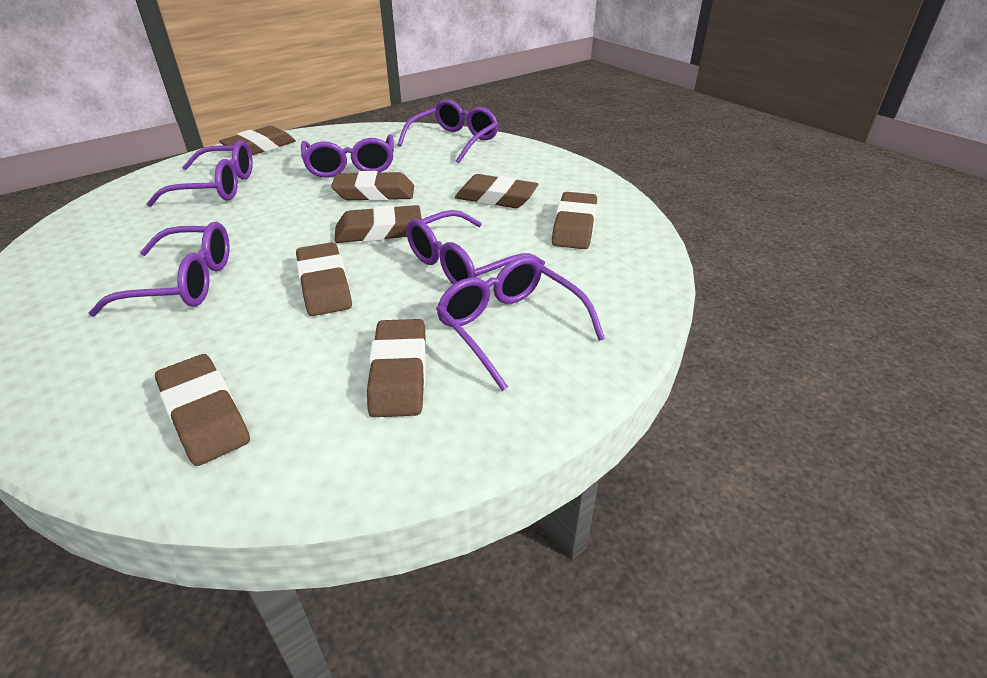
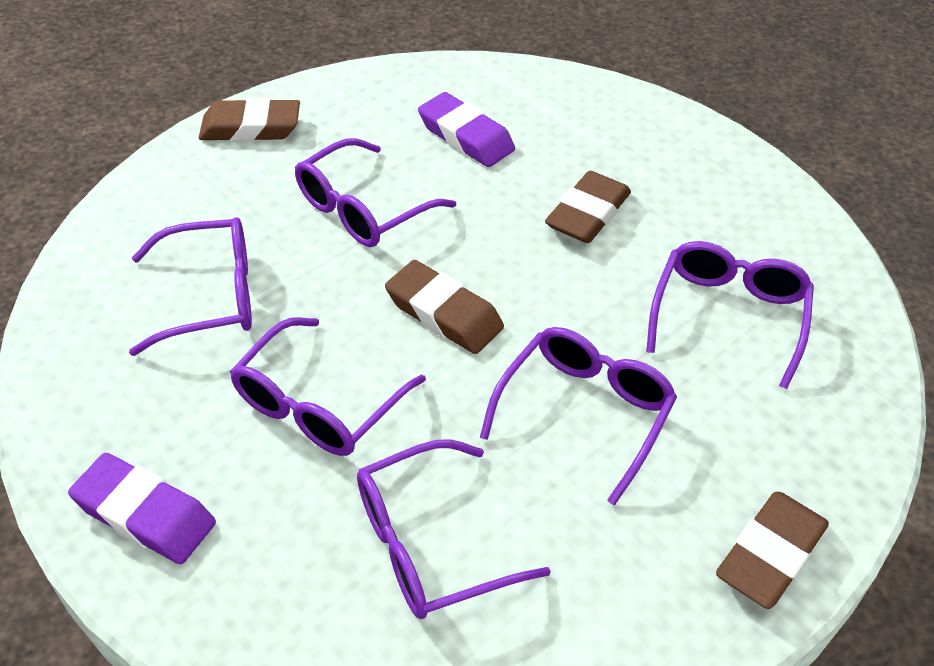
brown eraser: 8 -> 4
purple eraser: 0 -> 2

